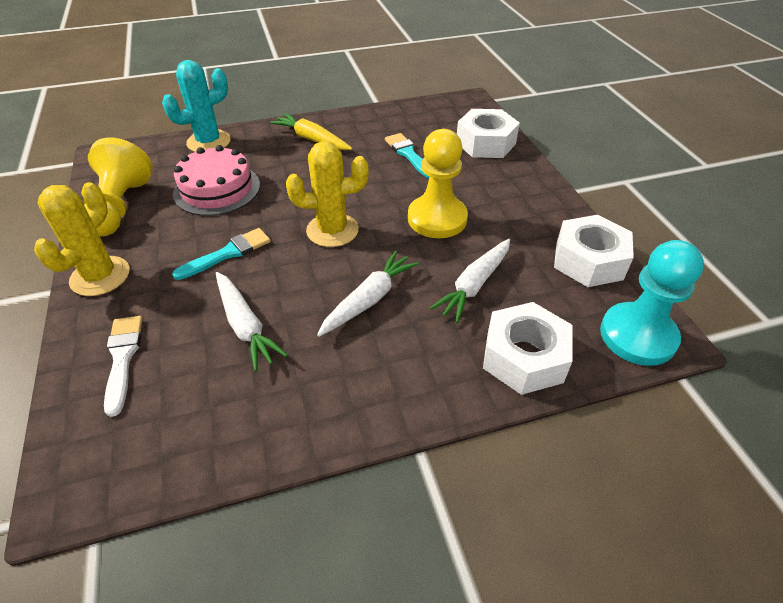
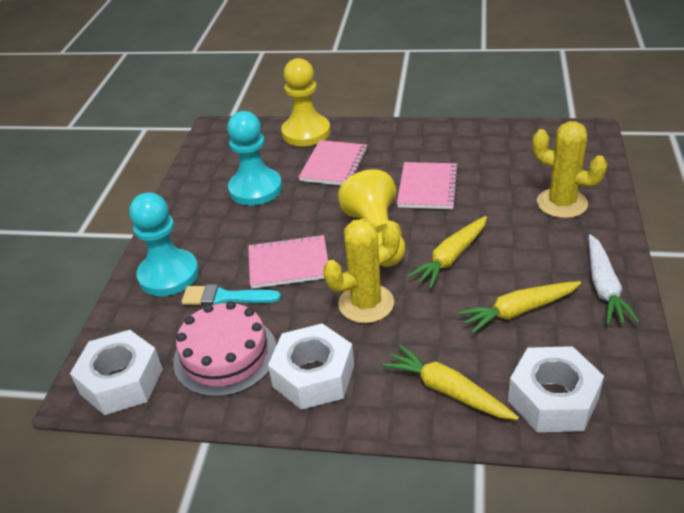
pink notebook: 0 -> 3
turquoise brush: 2 -> 1
turquoise cactus: 1 -> 0
turquoise pawn: 1 -> 2
white brush: 1 -> 0
white carrot: 3 -> 1
yellow carrot: 1 -> 3

